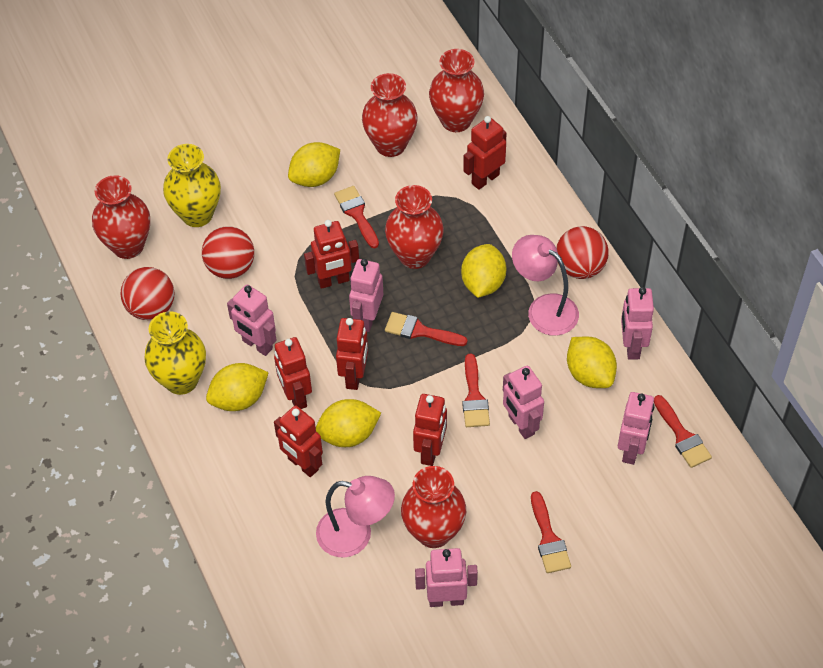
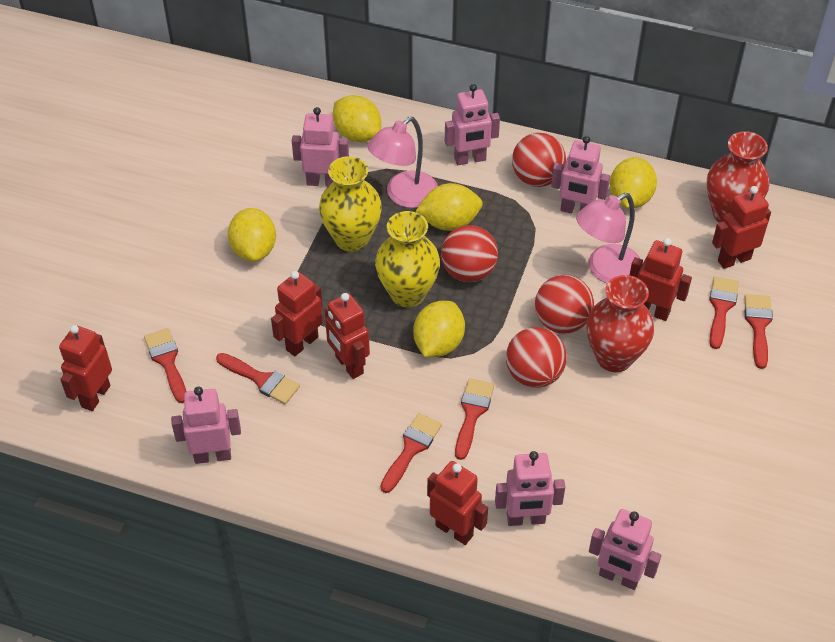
red ball: 3 -> 4
red brush: 5 -> 6
red vase: 5 -> 2

